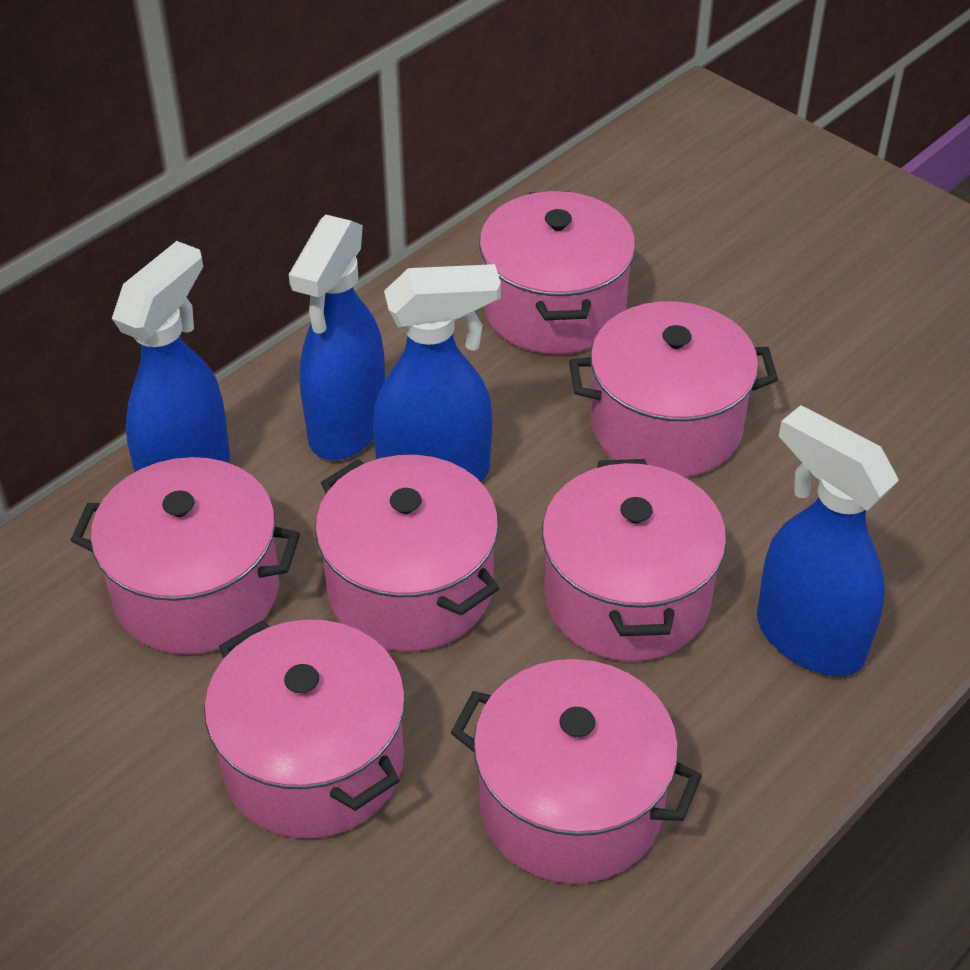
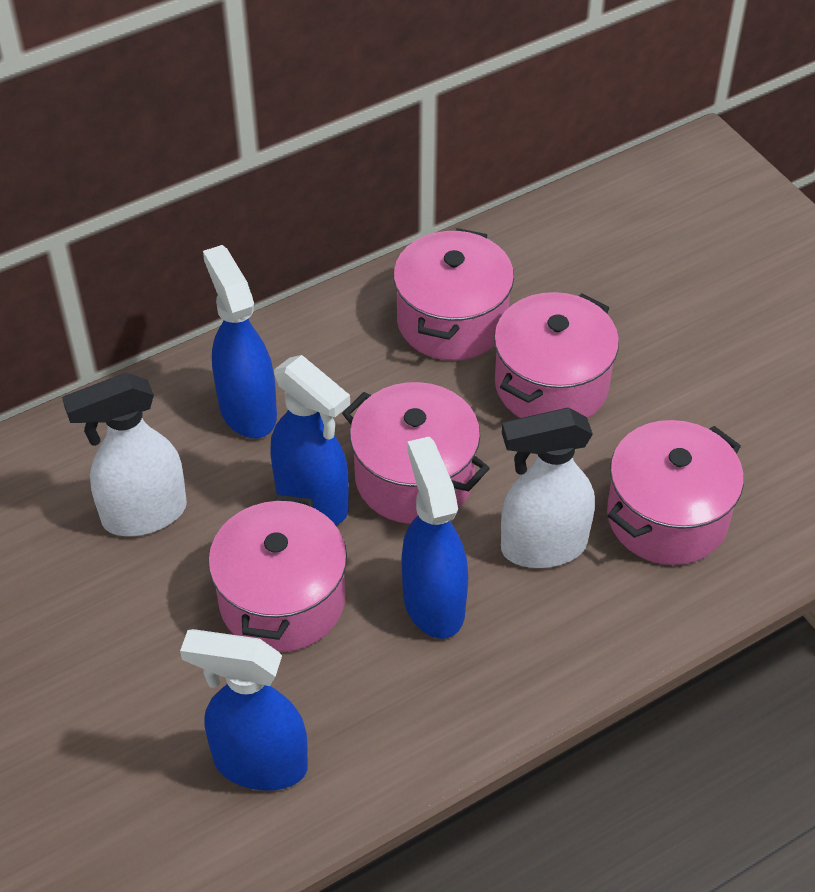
pink pot: 7 -> 5
white spray bottle: 0 -> 2

